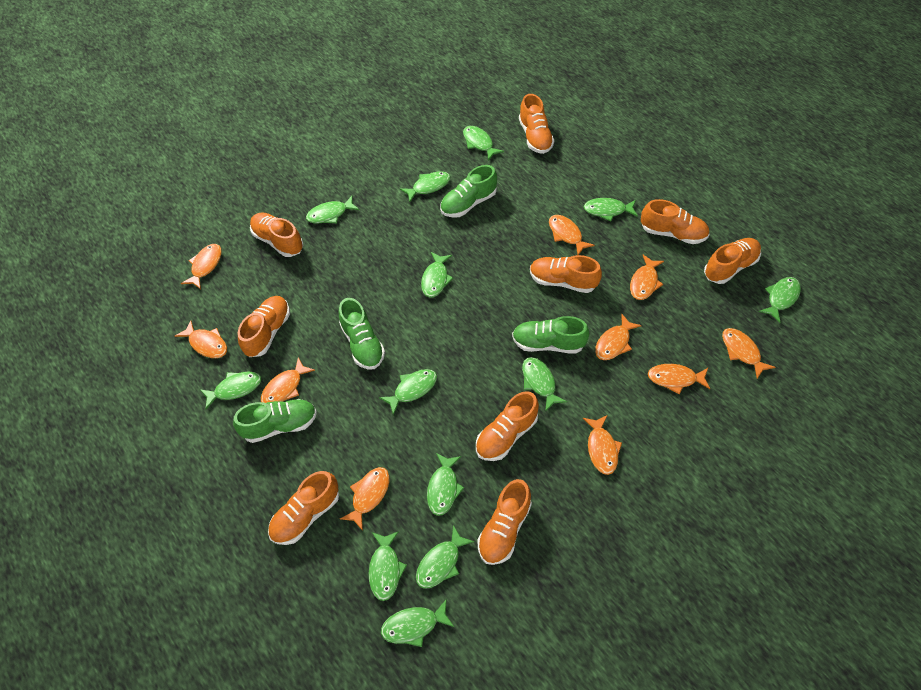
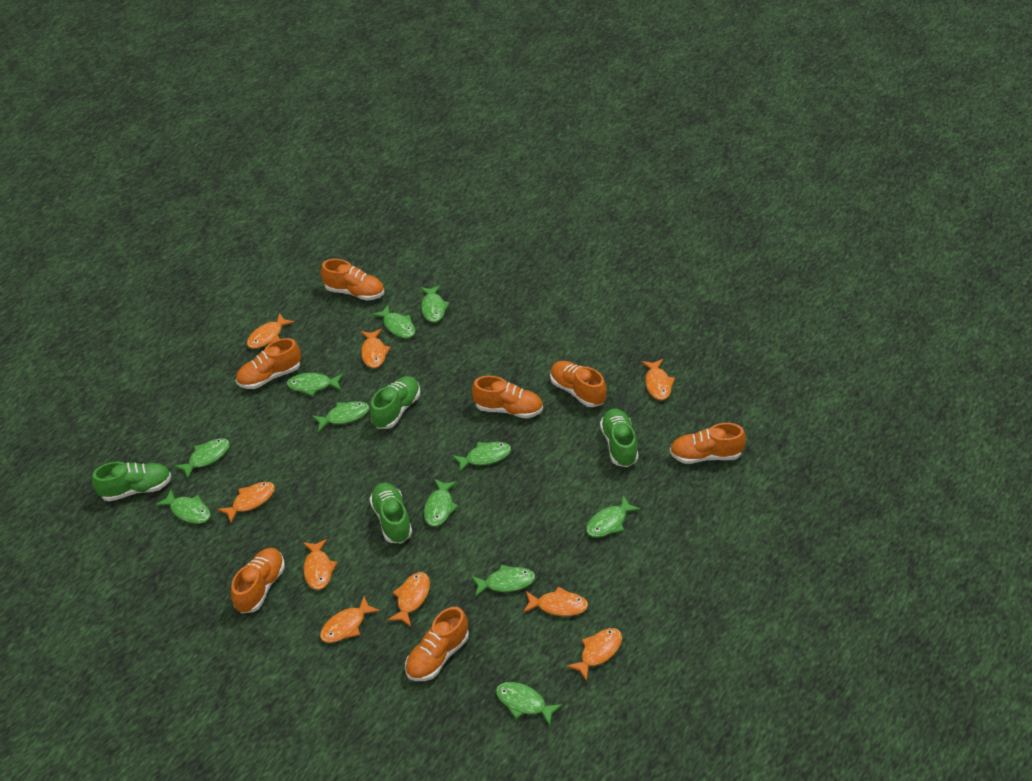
green fish: 13 -> 11
orange fish: 10 -> 9
orange shoe: 9 -> 7

